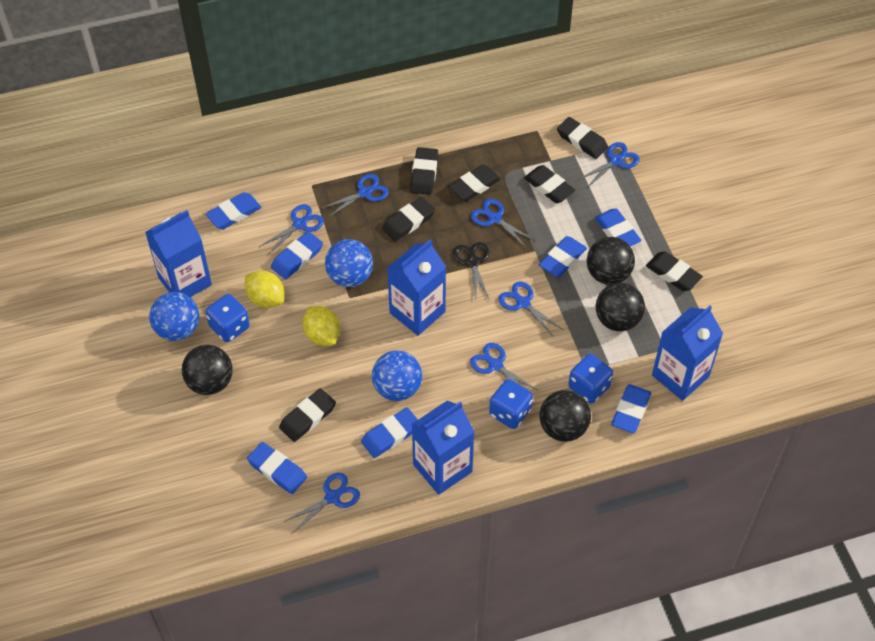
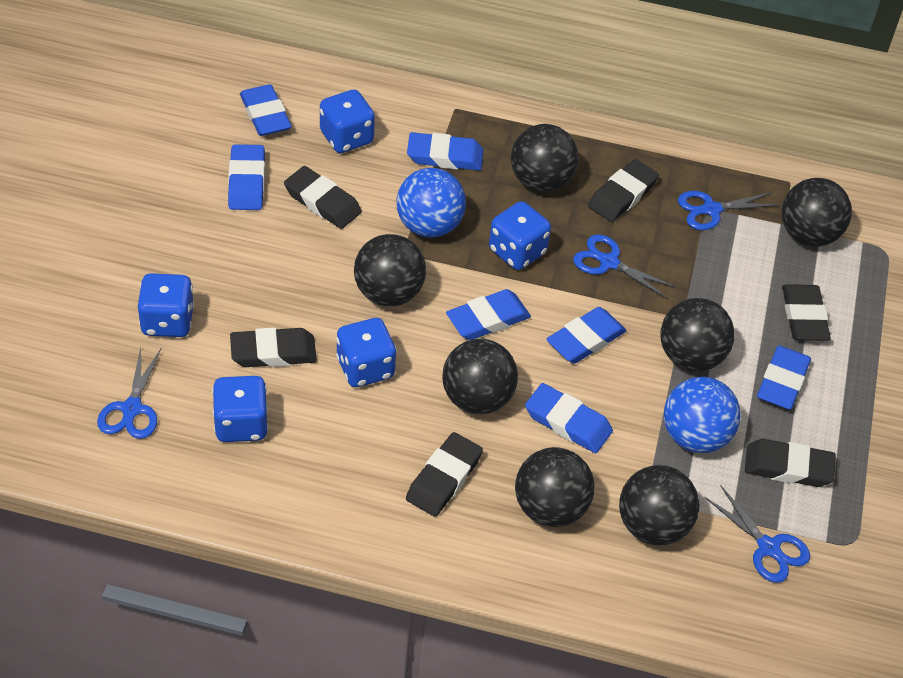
black ball: 4 -> 7
black eraser: 7 -> 6
black scissors: 1 -> 0
blue ball: 3 -> 2
blue carton: 4 -> 0
blue dice: 3 -> 5
blue scissors: 7 -> 4
yellow lemon: 2 -> 0

